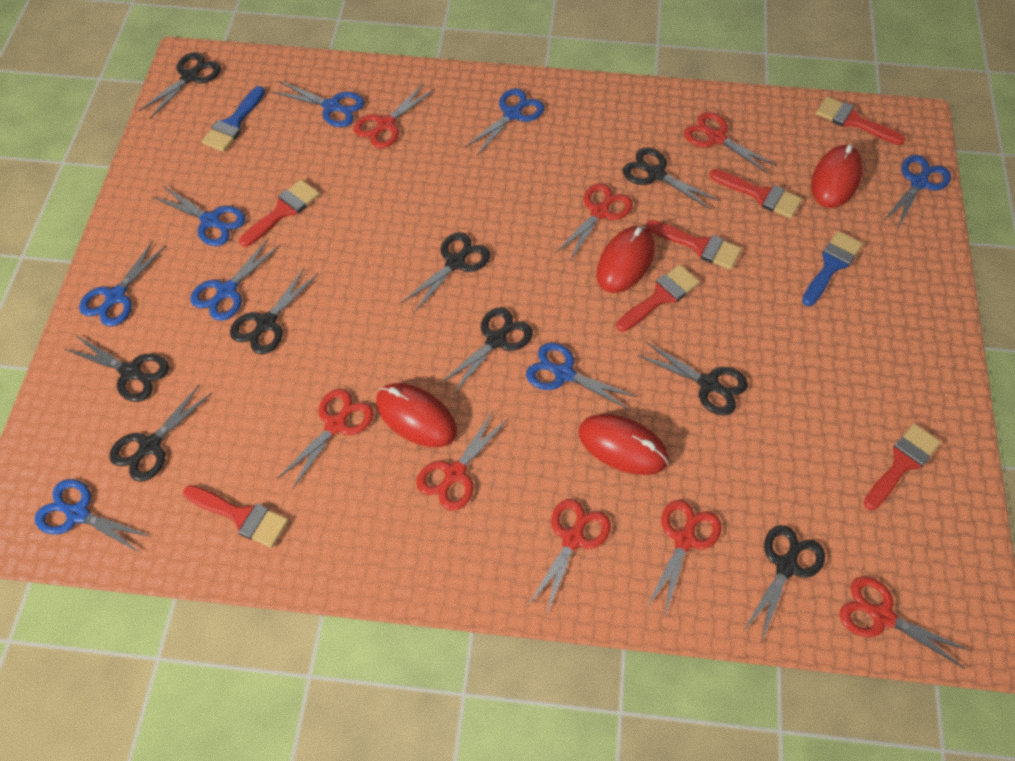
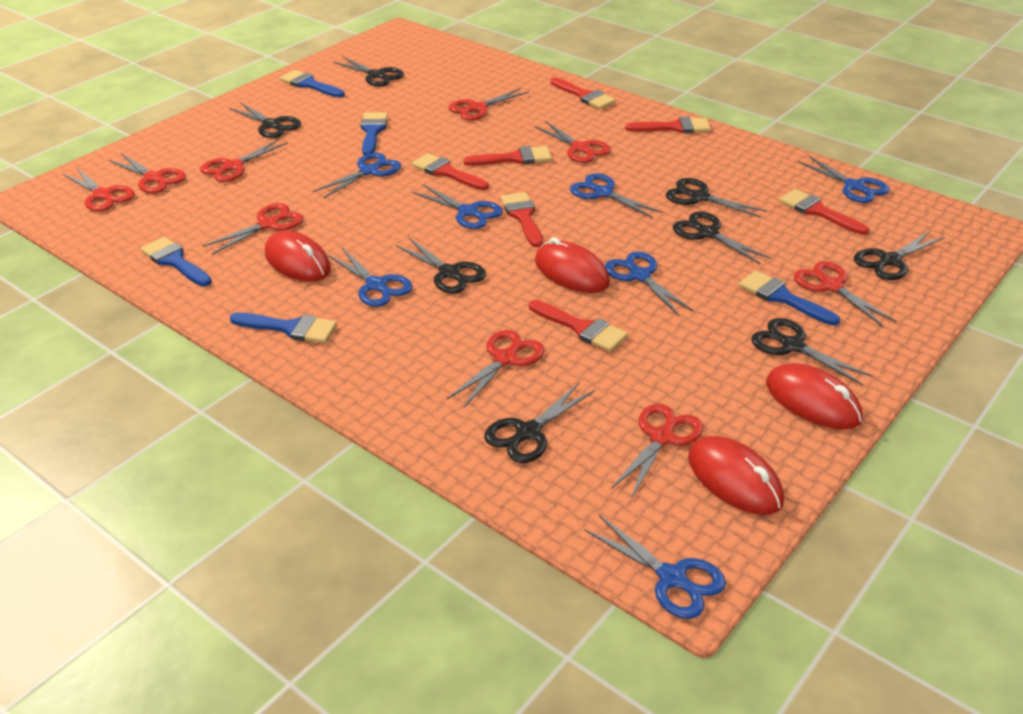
black scissors: 9 -> 8
blue brush: 2 -> 5
blue scissors: 8 -> 7
red scissors: 8 -> 9

